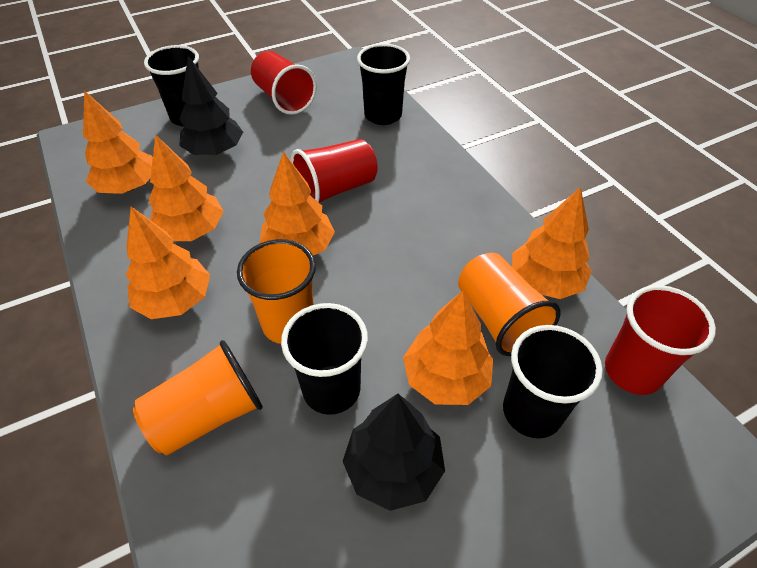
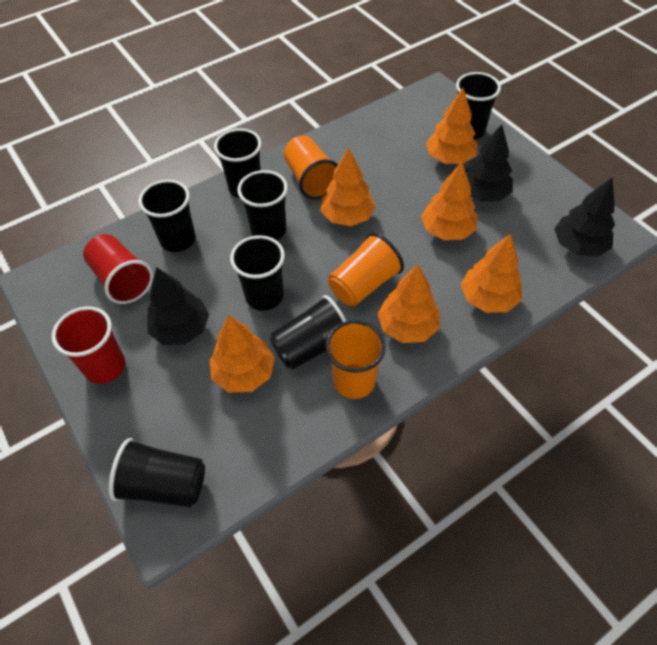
black cup: 4 -> 7
black tree: 2 -> 3
red cup: 3 -> 2

